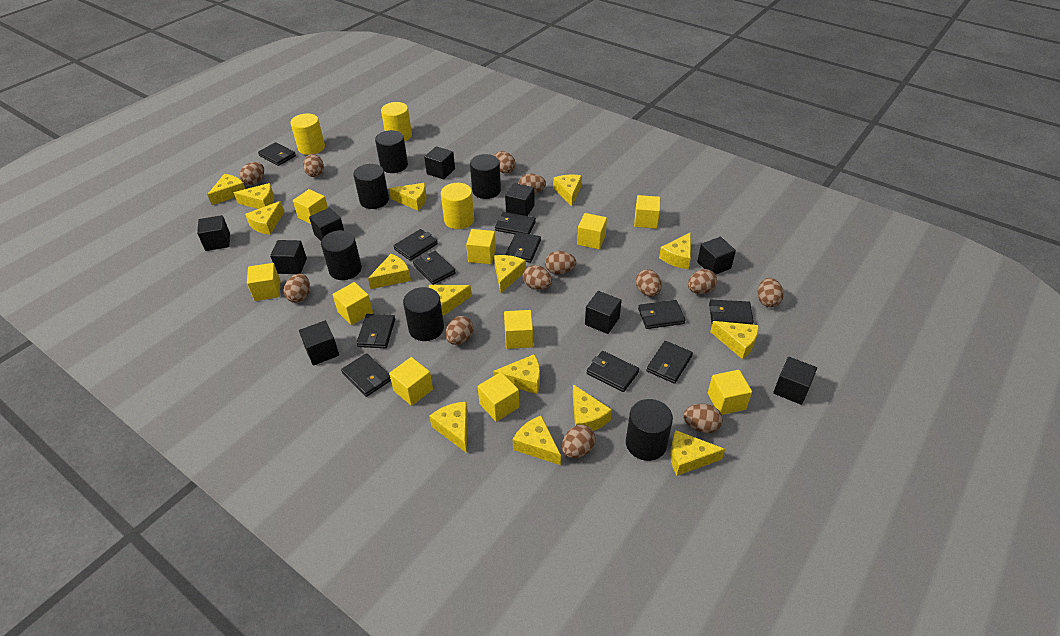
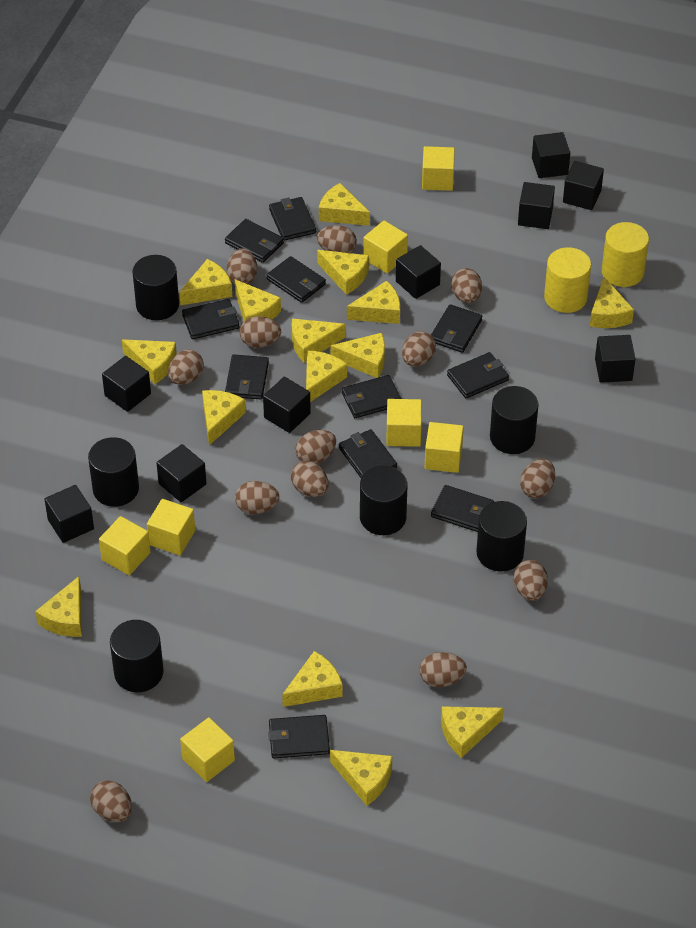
yellow cube: 10 -> 7
yellow cylinder: 3 -> 2

